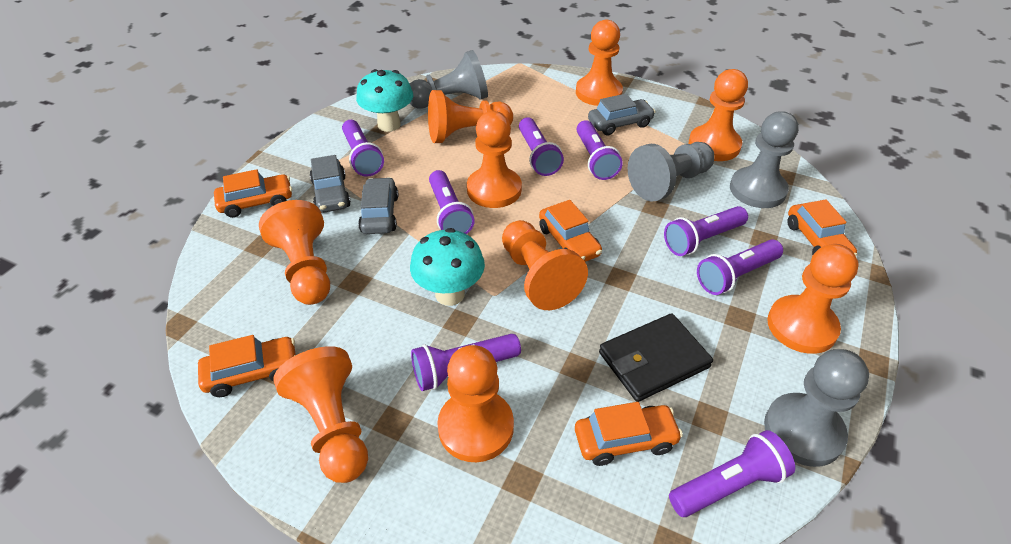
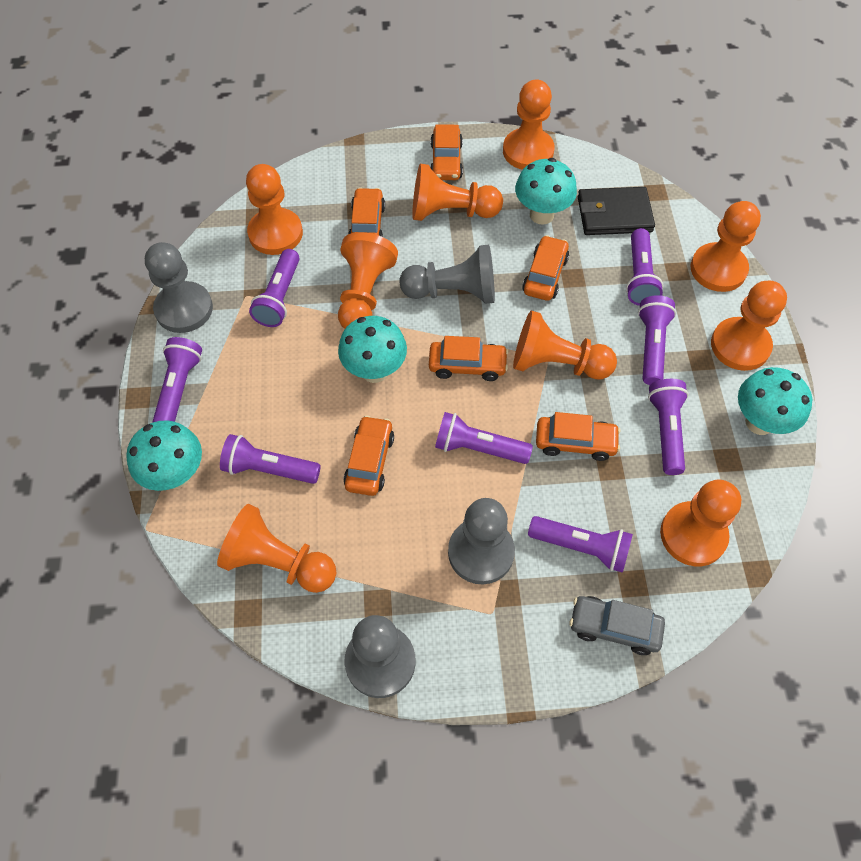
grey car: 3 -> 1
orange car: 5 -> 6
turquoise mushroom: 2 -> 4

